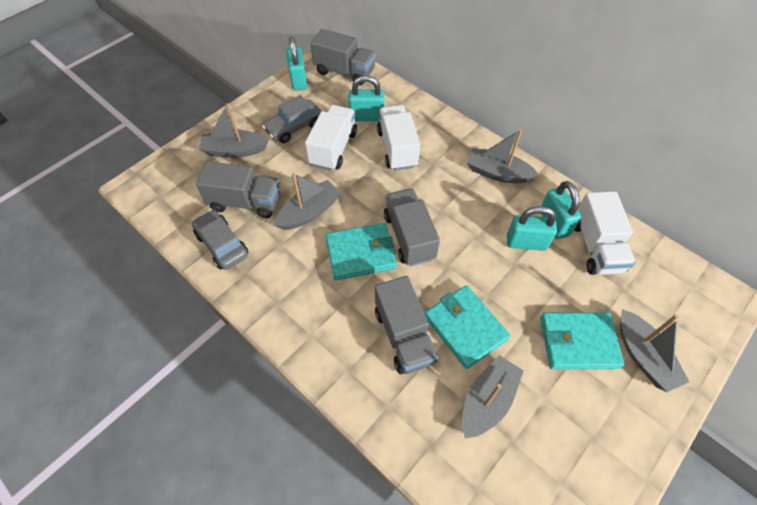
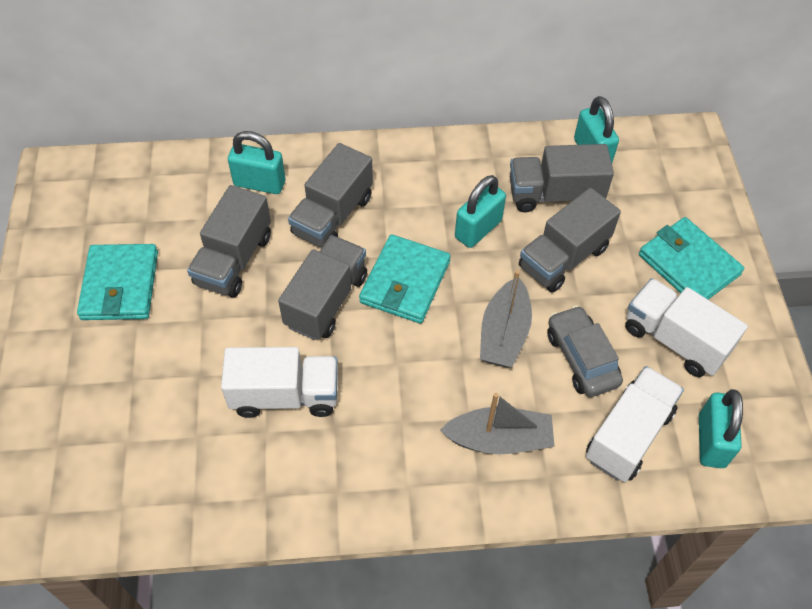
grey boat: 5 -> 2
grey car: 2 -> 1
grey truck: 4 -> 5

